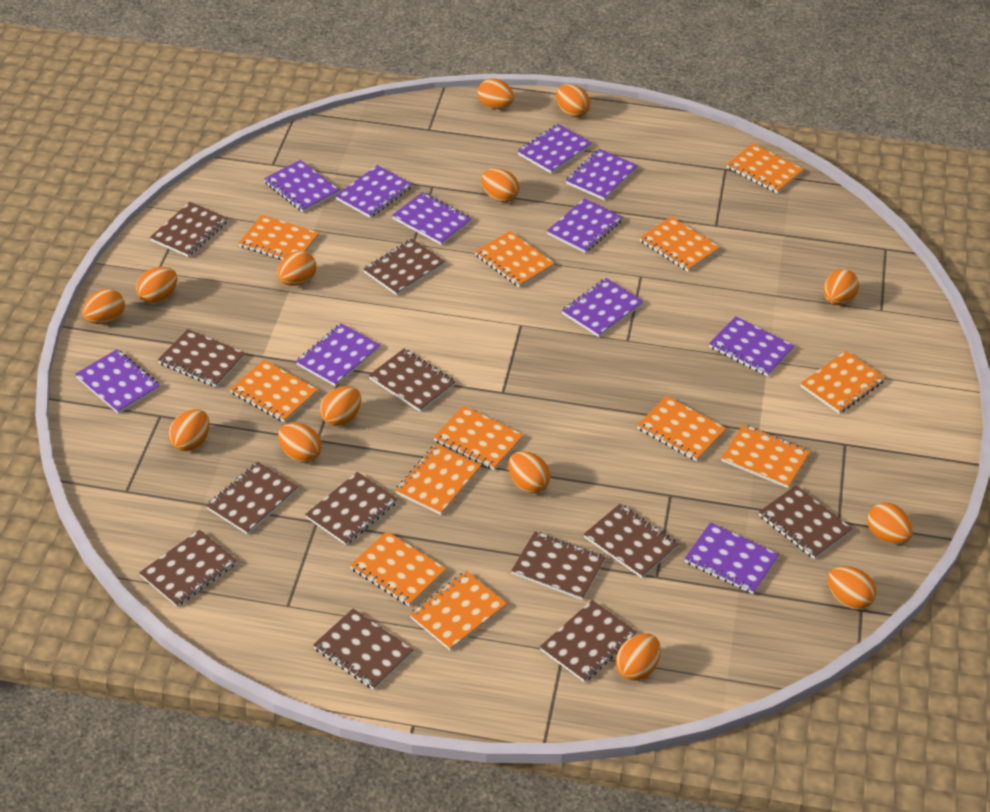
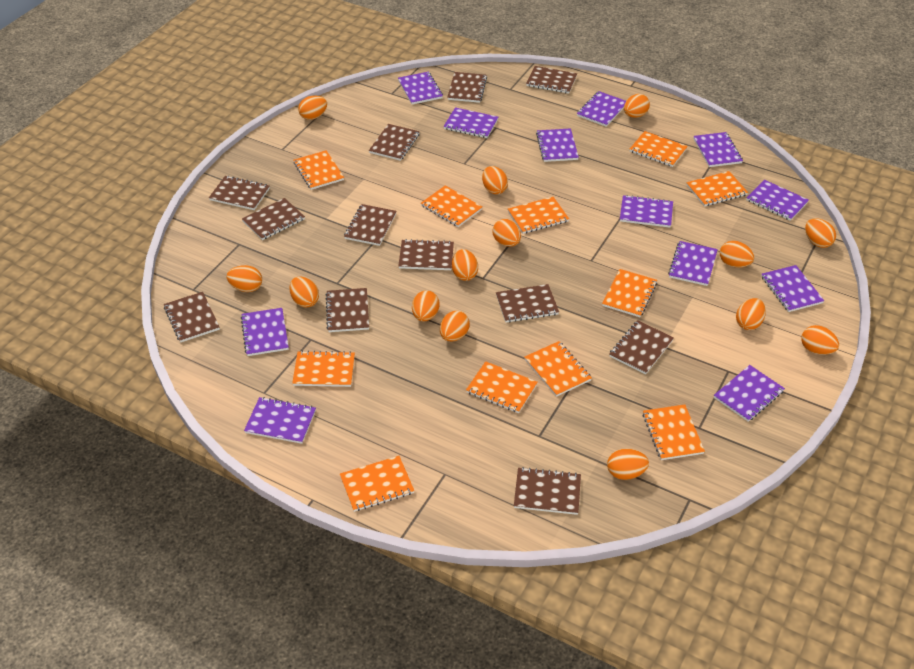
orange notebook: 12 -> 11
purple notebook: 11 -> 12

